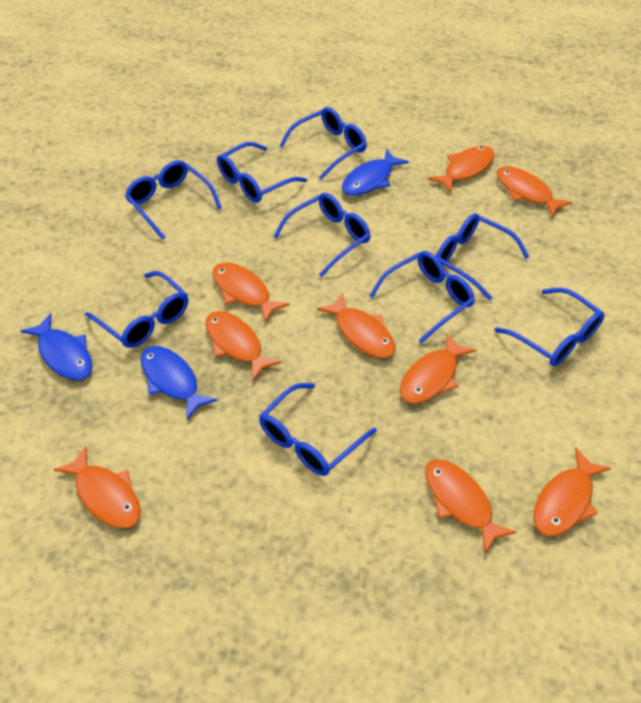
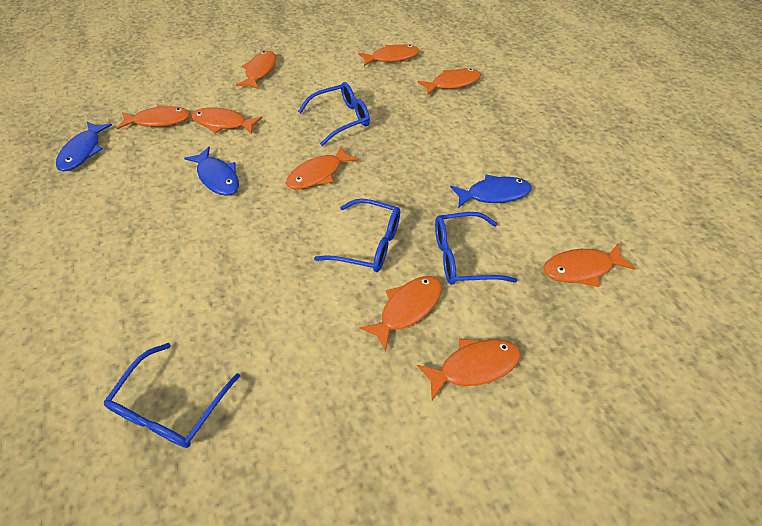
blue glasses: 9 -> 4

